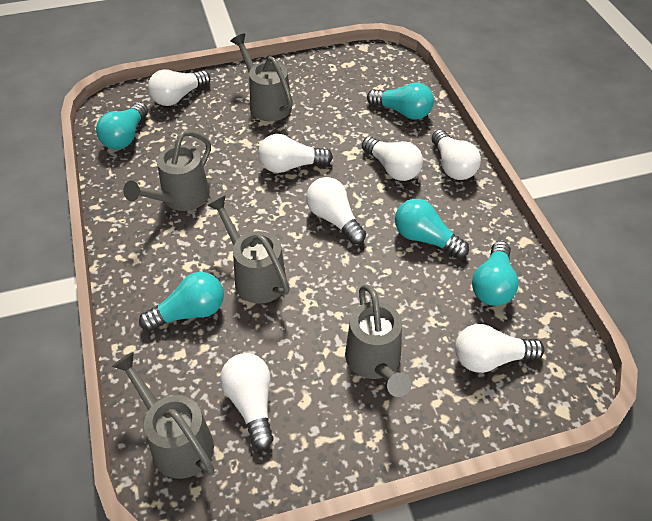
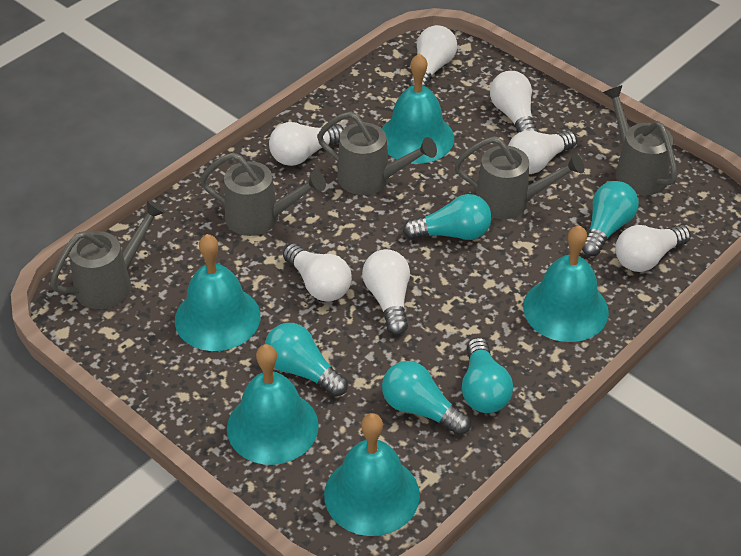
turquoise bell: 0 -> 5

